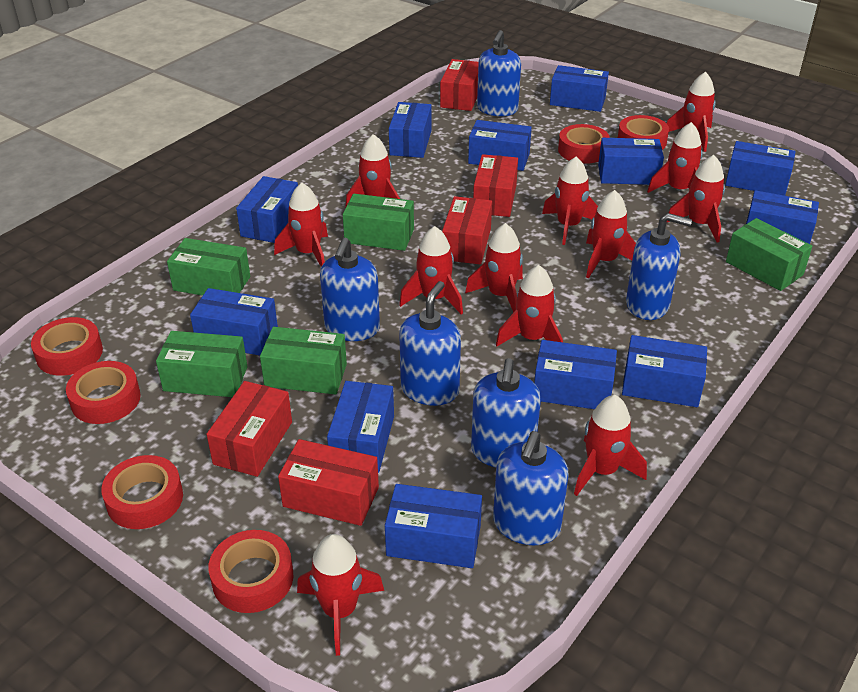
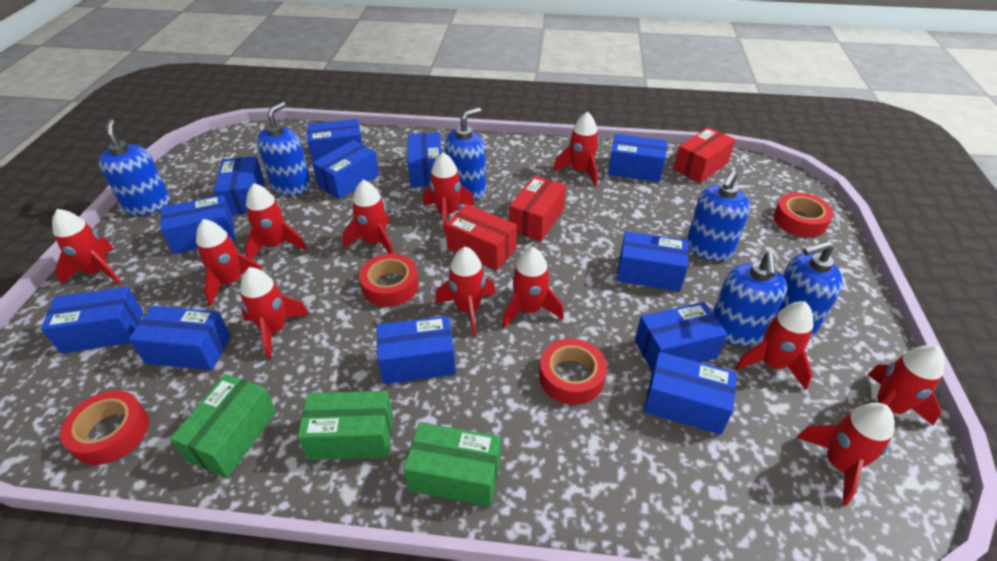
green box: 5 -> 3
red box: 5 -> 3
red tape: 6 -> 4

